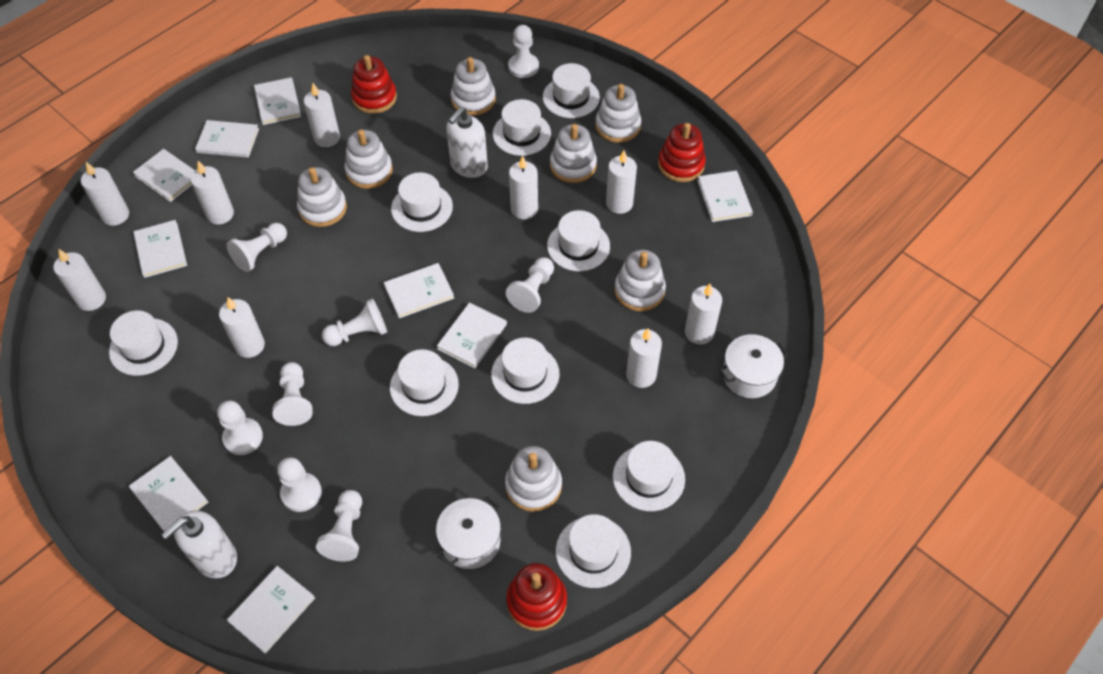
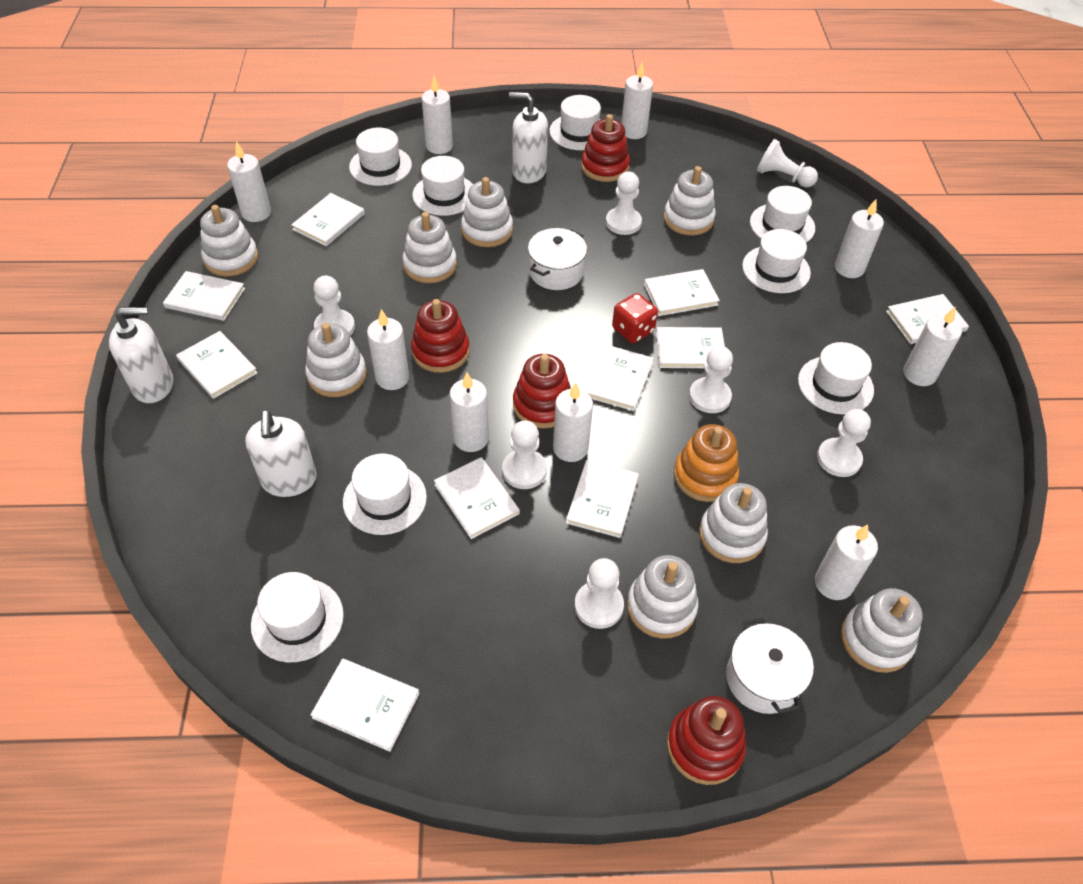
orange stacking toy: 0 -> 1
red dice: 0 -> 1
red stacking toy: 3 -> 4
white book: 9 -> 10
white hat: 9 -> 8
white pawn: 8 -> 7
white soap dispenser: 2 -> 3
white stacking toy: 7 -> 8

